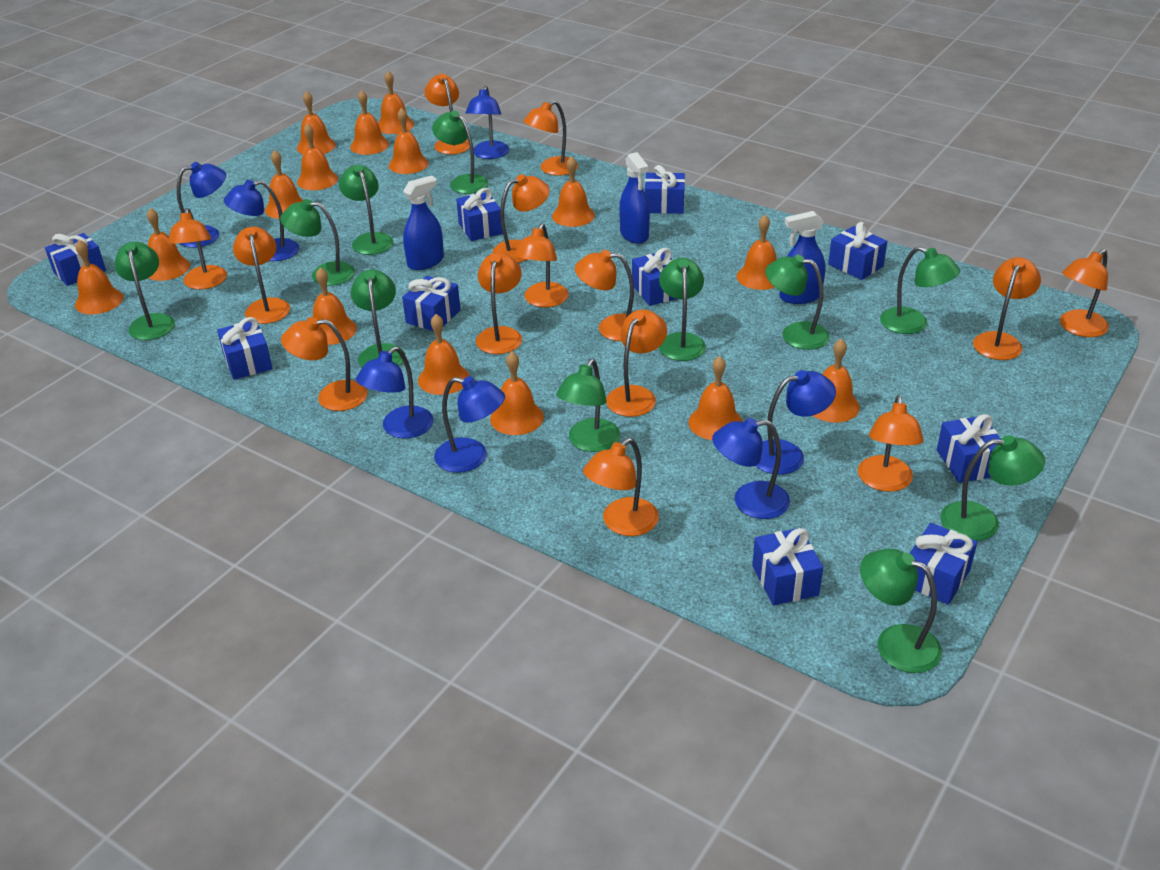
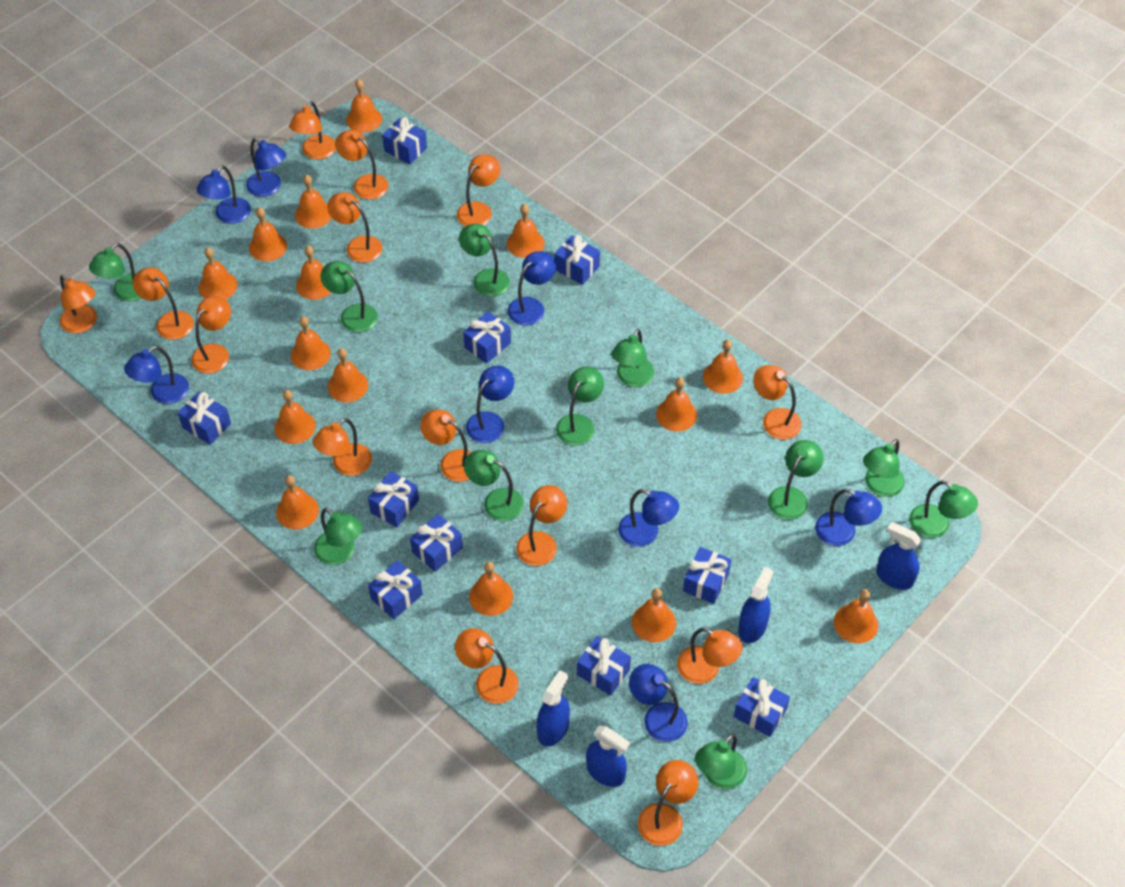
blue lamp: 7 -> 8
blue spray bottle: 3 -> 4

